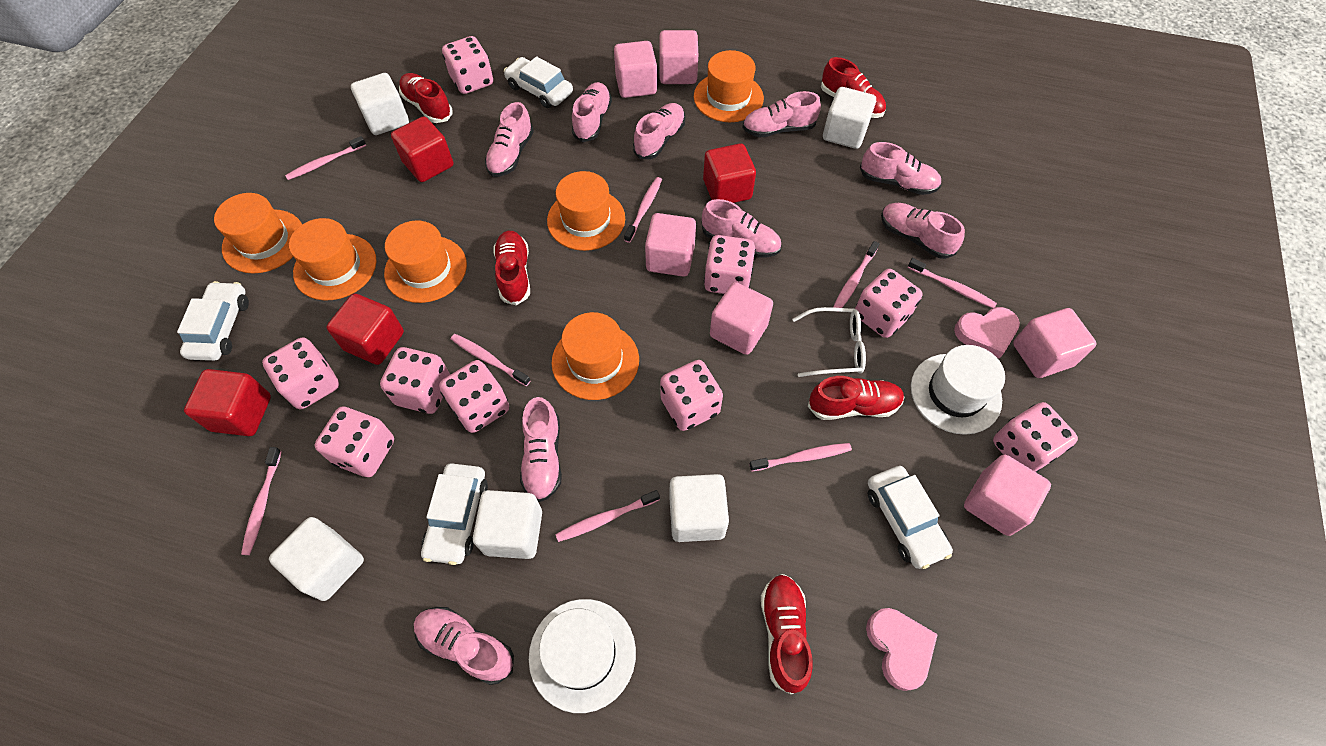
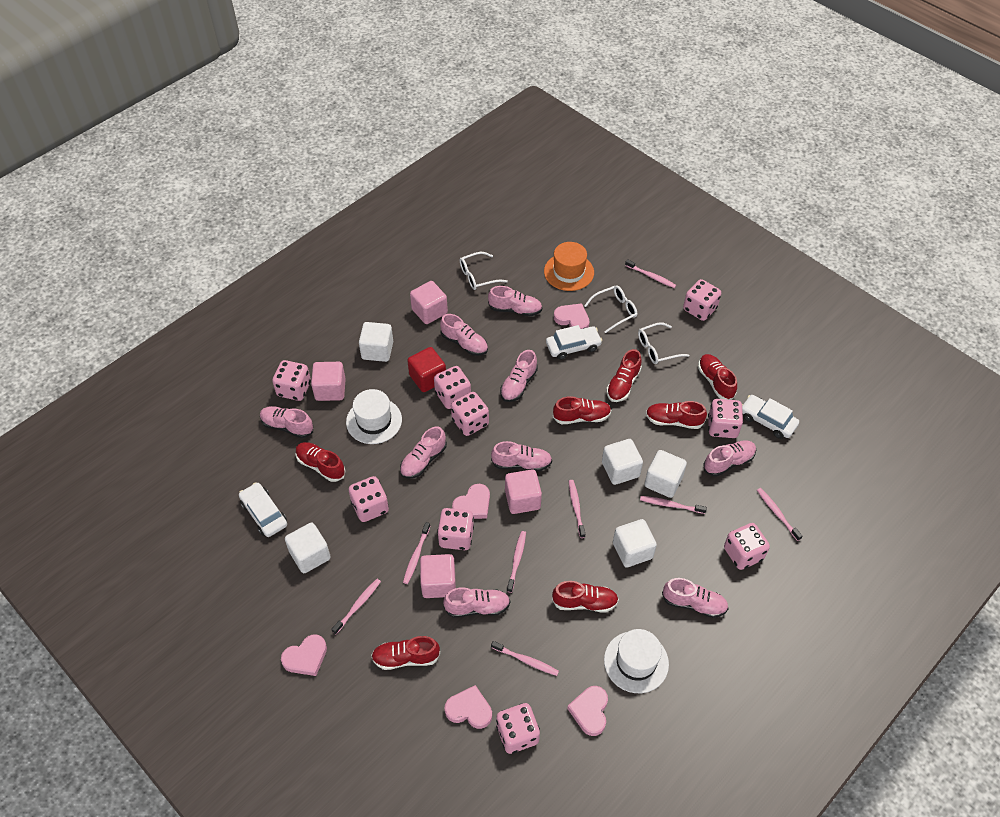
orange hat: 6 -> 1
pink cube: 6 -> 4
pink heart: 2 -> 5
red cube: 4 -> 1
red shoe: 5 -> 7
white car: 4 -> 3
white glasses: 1 -> 3

